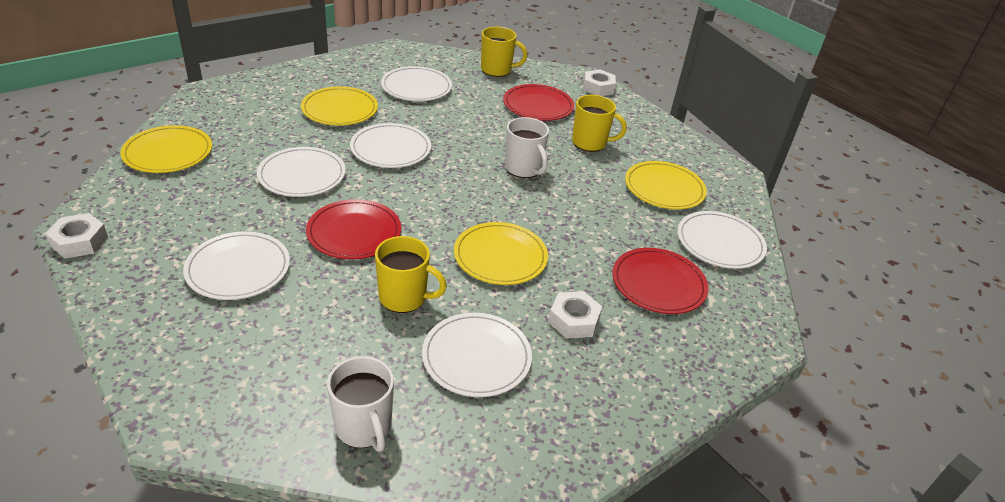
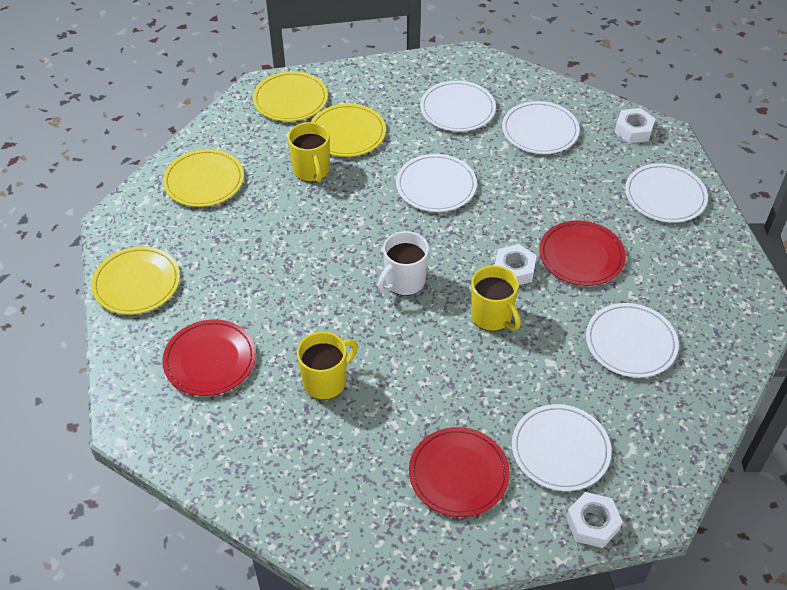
white mug: 2 -> 1

